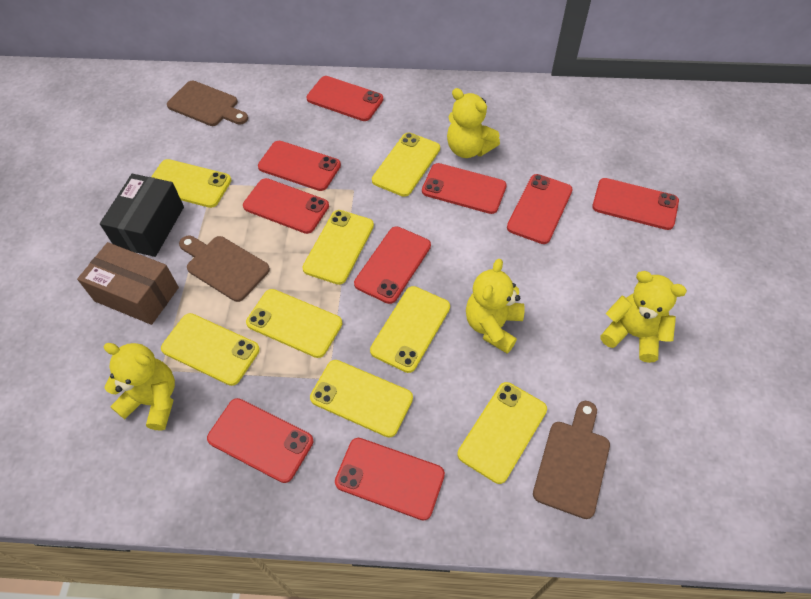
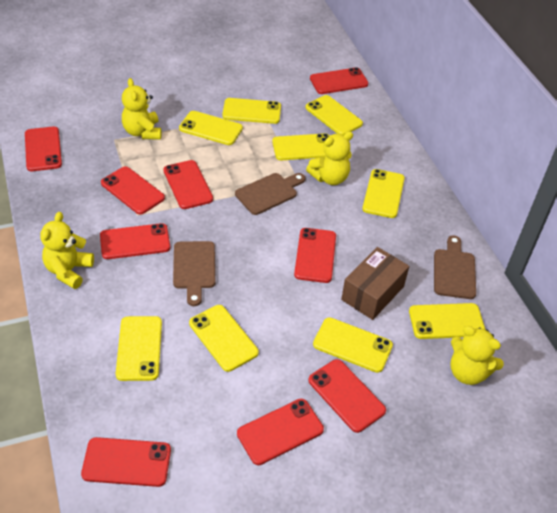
black box: 1 -> 0
yellow phone: 8 -> 9

